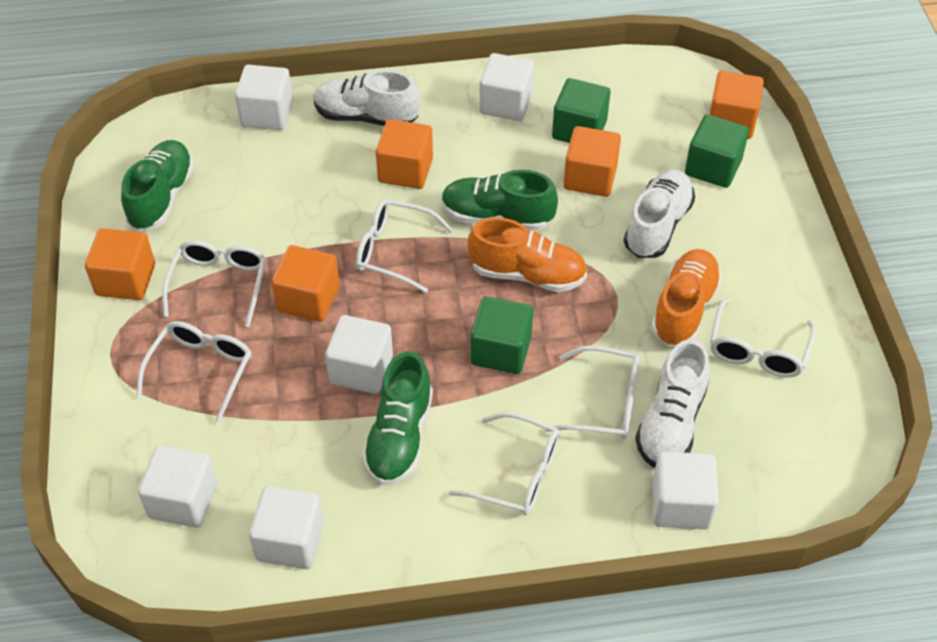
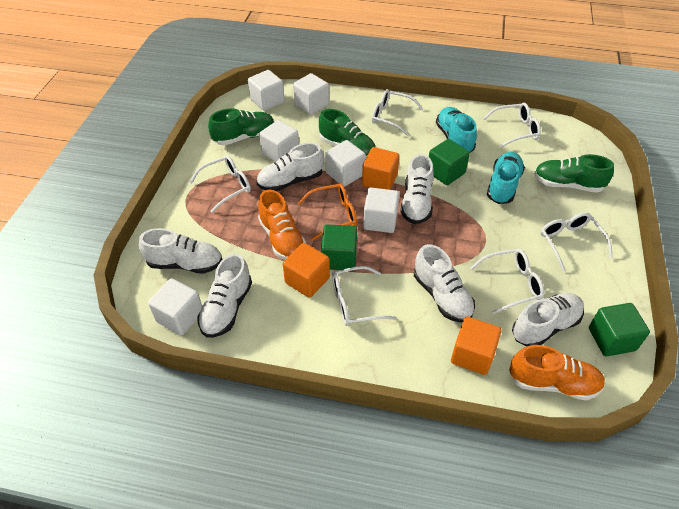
orange cube: 5 -> 3
orange glasses: 0 -> 1
turquoise shoe: 0 -> 2
white shoe: 3 -> 6

